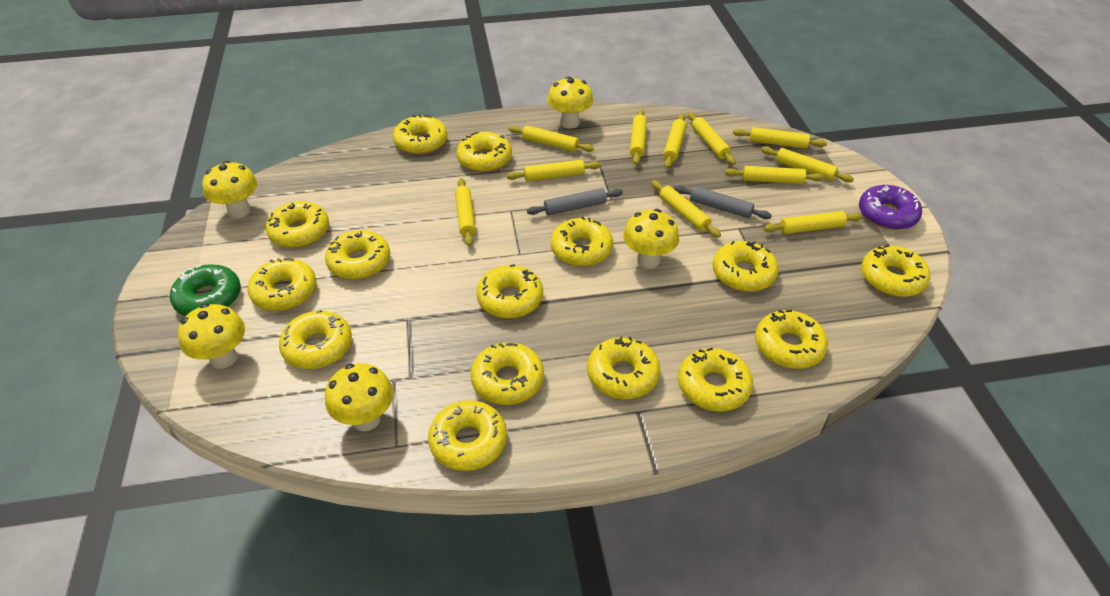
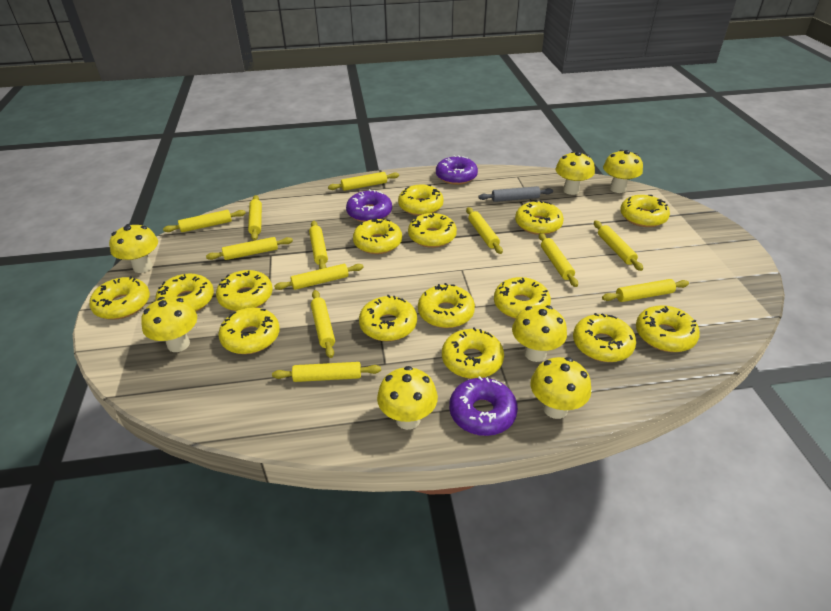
green donut: 1 -> 0
grey rolling pin: 2 -> 1
purple donut: 1 -> 3
yellow mushroom: 5 -> 7
yellow rolling pin: 11 -> 12

